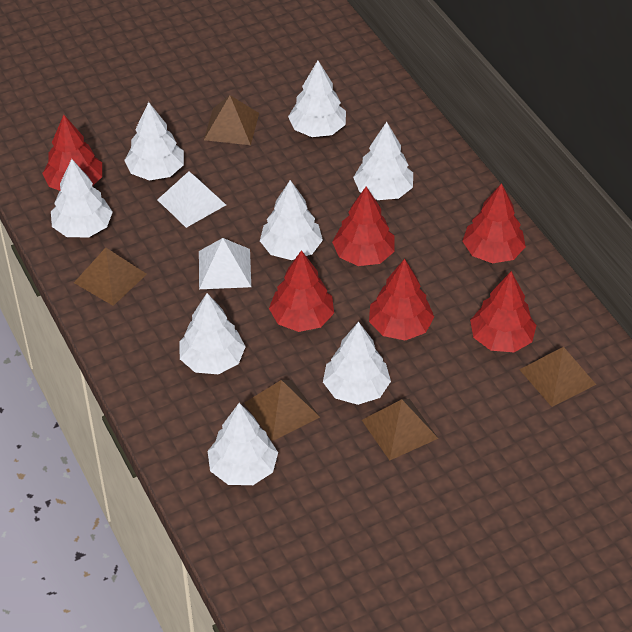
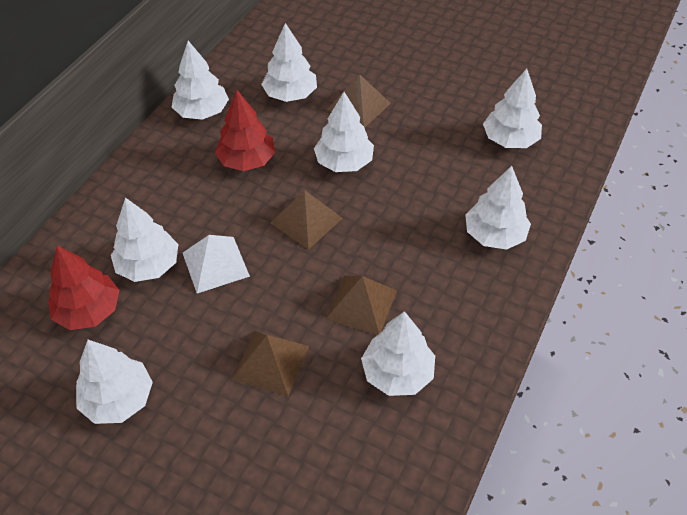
brown pyramid: 5 -> 4
red tree: 6 -> 2
white pyramid: 2 -> 1

